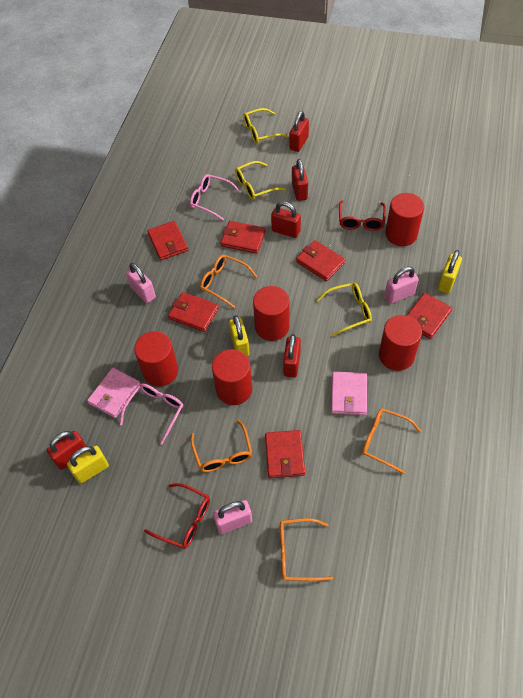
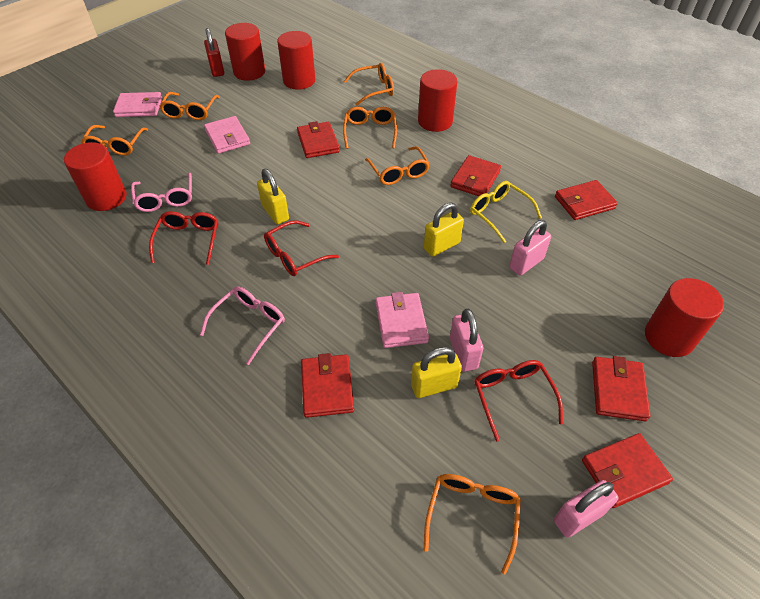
orange glasses: 4 -> 6
pink wallet: 2 -> 3
red glasses: 2 -> 3
red padlock: 5 -> 1
yellow glasses: 3 -> 1

